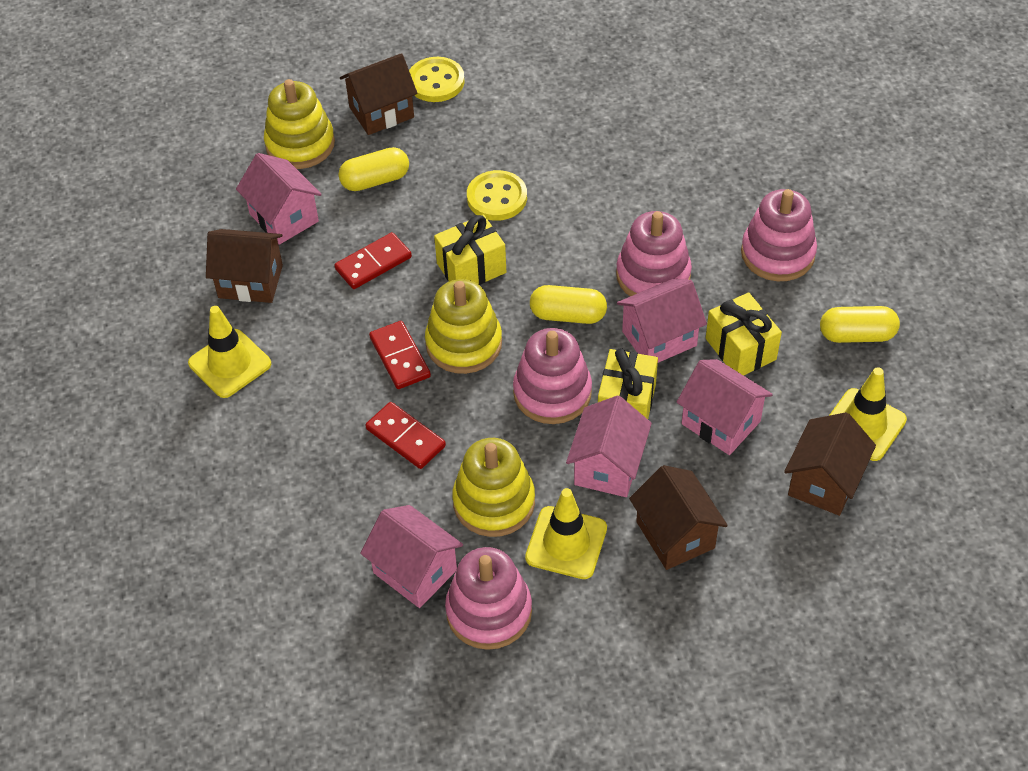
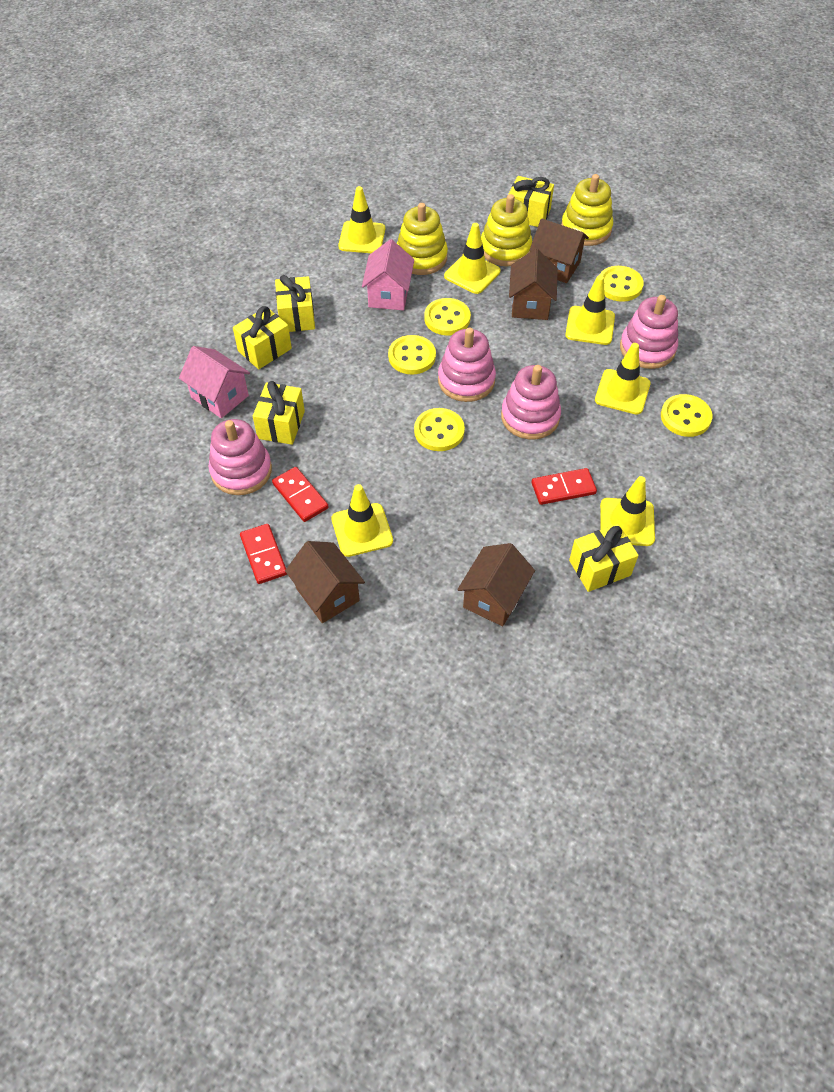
pink house: 5 -> 2
yellow button: 2 -> 5
yellow capsule: 3 -> 0
yellow gift: 3 -> 5
yellow traffic cone: 3 -> 6

